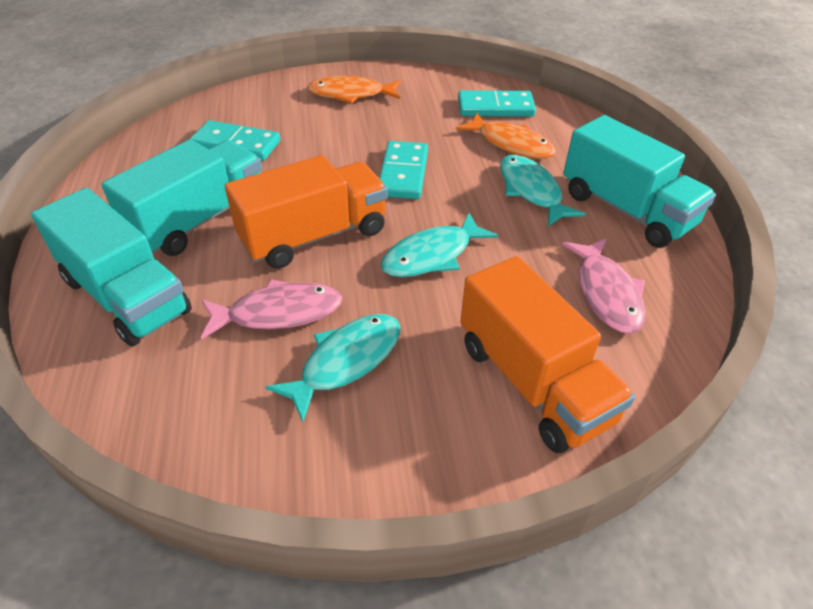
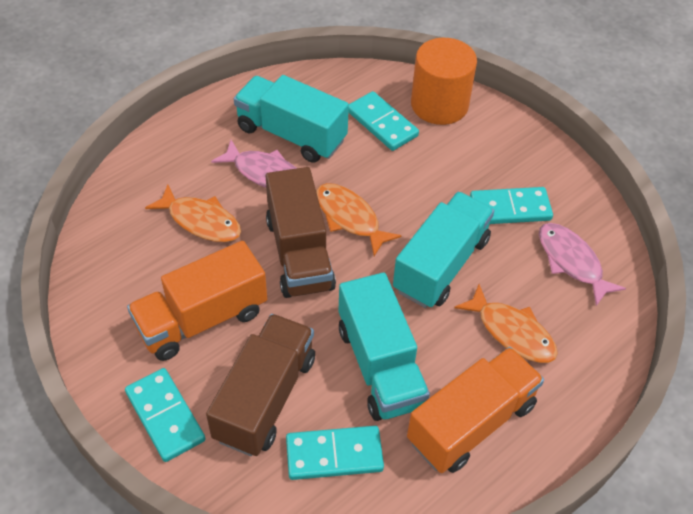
brown truck: 0 -> 2
orange cylinder: 0 -> 1
orange fish: 2 -> 3
turquoise domino: 3 -> 4
turquoise fish: 3 -> 0

